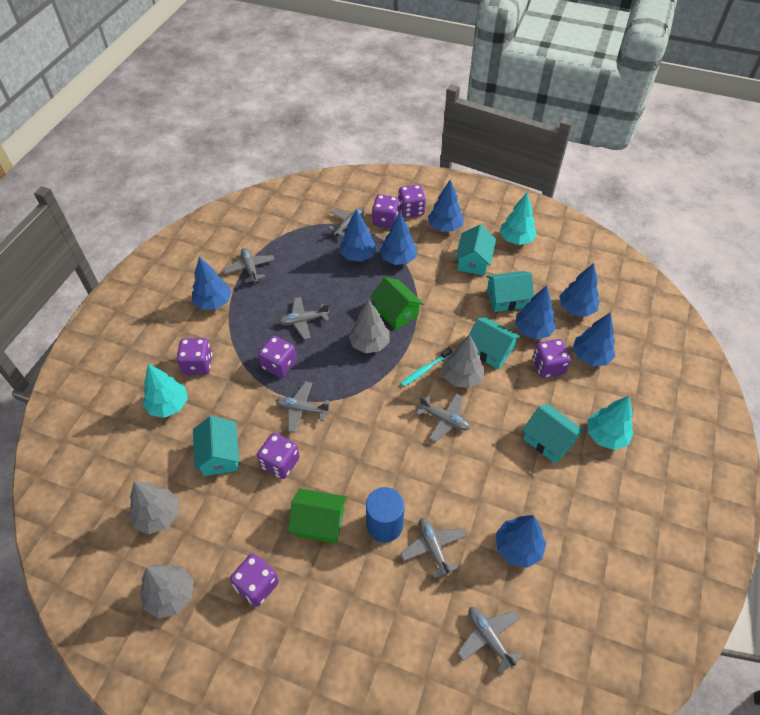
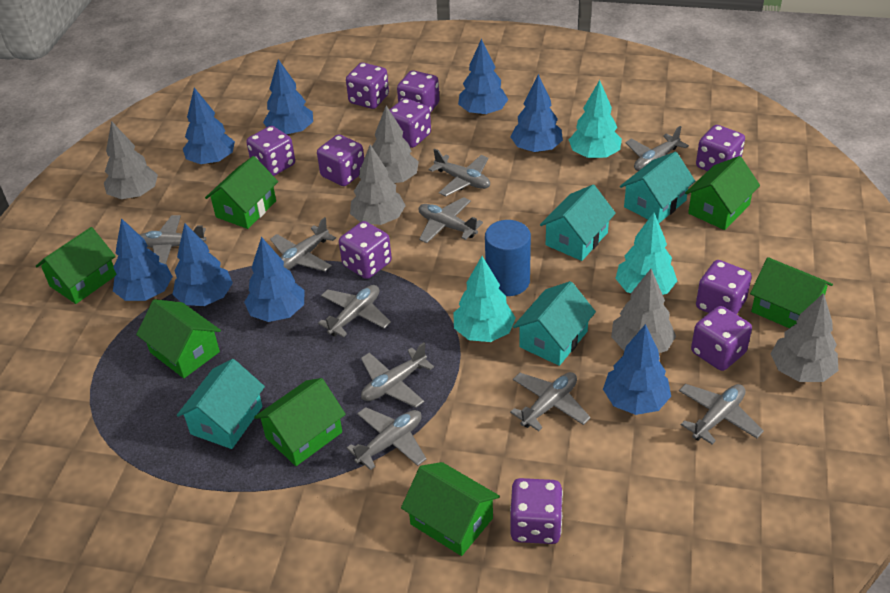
green house: 2 -> 7
grey plane: 7 -> 10
grey tree: 4 -> 5
purple dice: 7 -> 10
turquoise house: 5 -> 4
turquoise toothbrush: 1 -> 0

